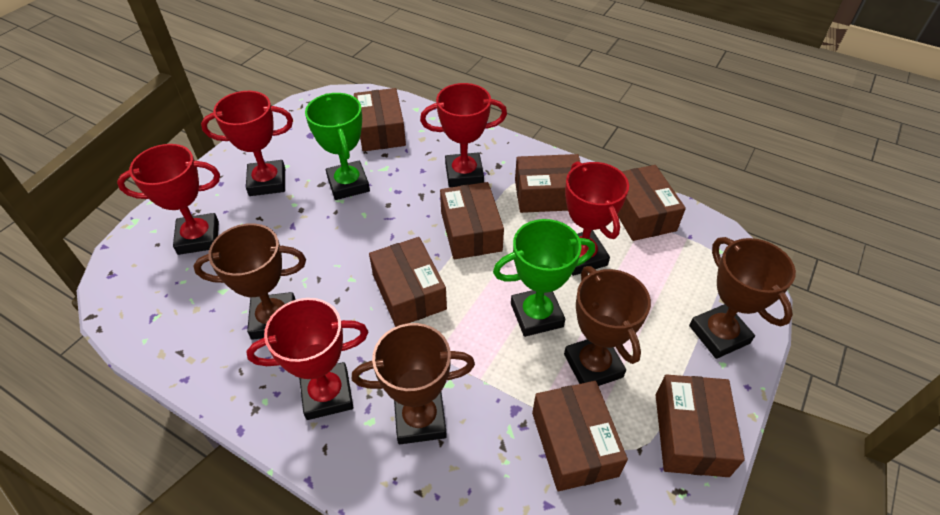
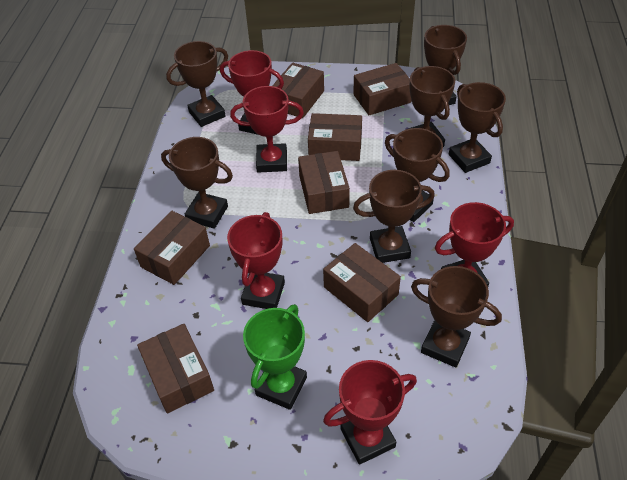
brown trophy: 4 -> 8
green trophy: 2 -> 1

